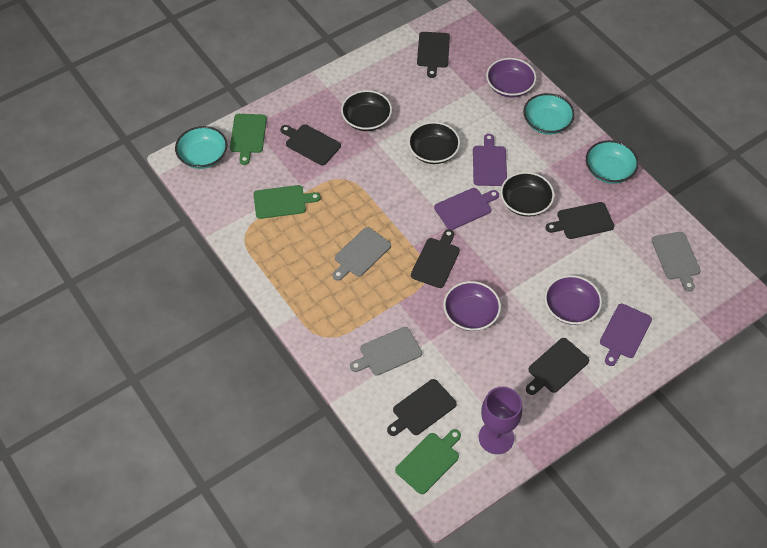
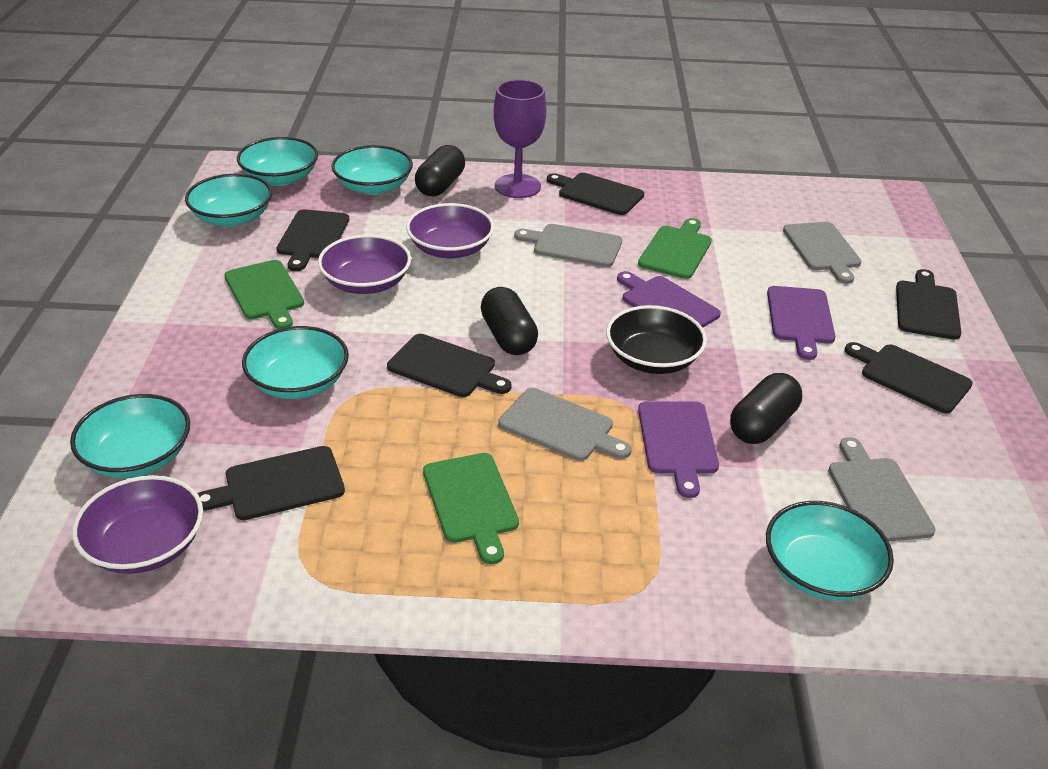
black bowl: 3 -> 1
black capsule: 0 -> 3
grey cutting board: 3 -> 4
turquoise bowl: 3 -> 6

